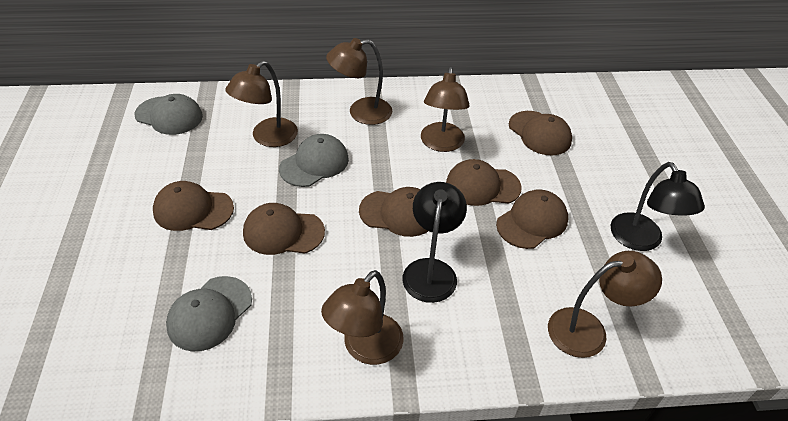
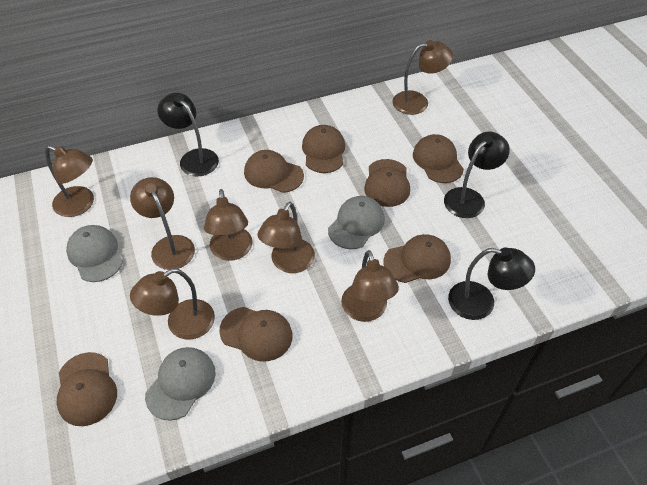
black lamp: 2 -> 3
brown cap: 6 -> 7
brown lamp: 5 -> 7

